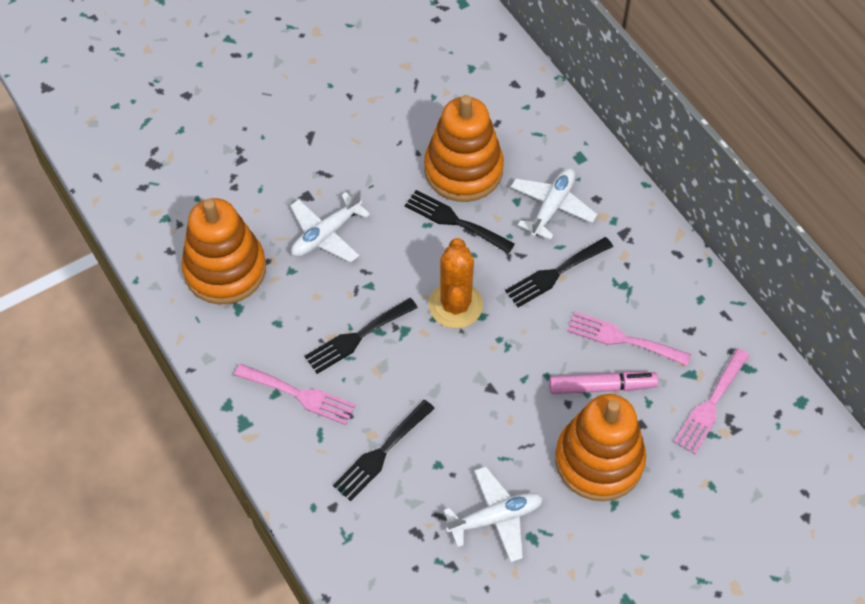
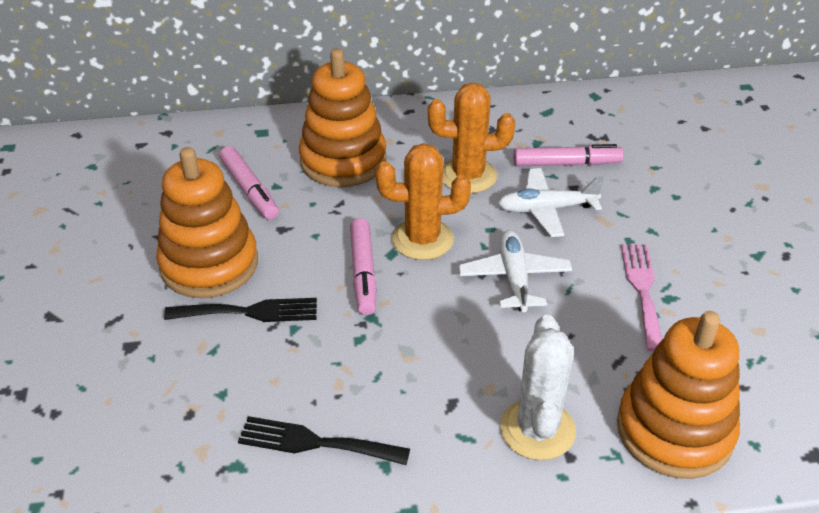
black fork: 4 -> 2
orange cactus: 1 -> 2
pink fork: 3 -> 1
pink marker: 1 -> 3
white cactus: 0 -> 1
white plane: 3 -> 2

